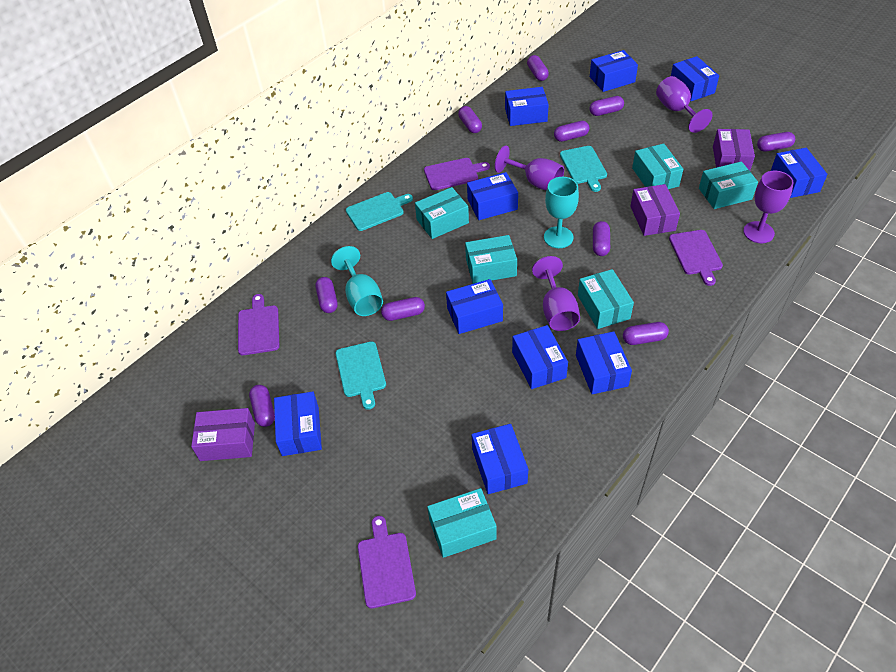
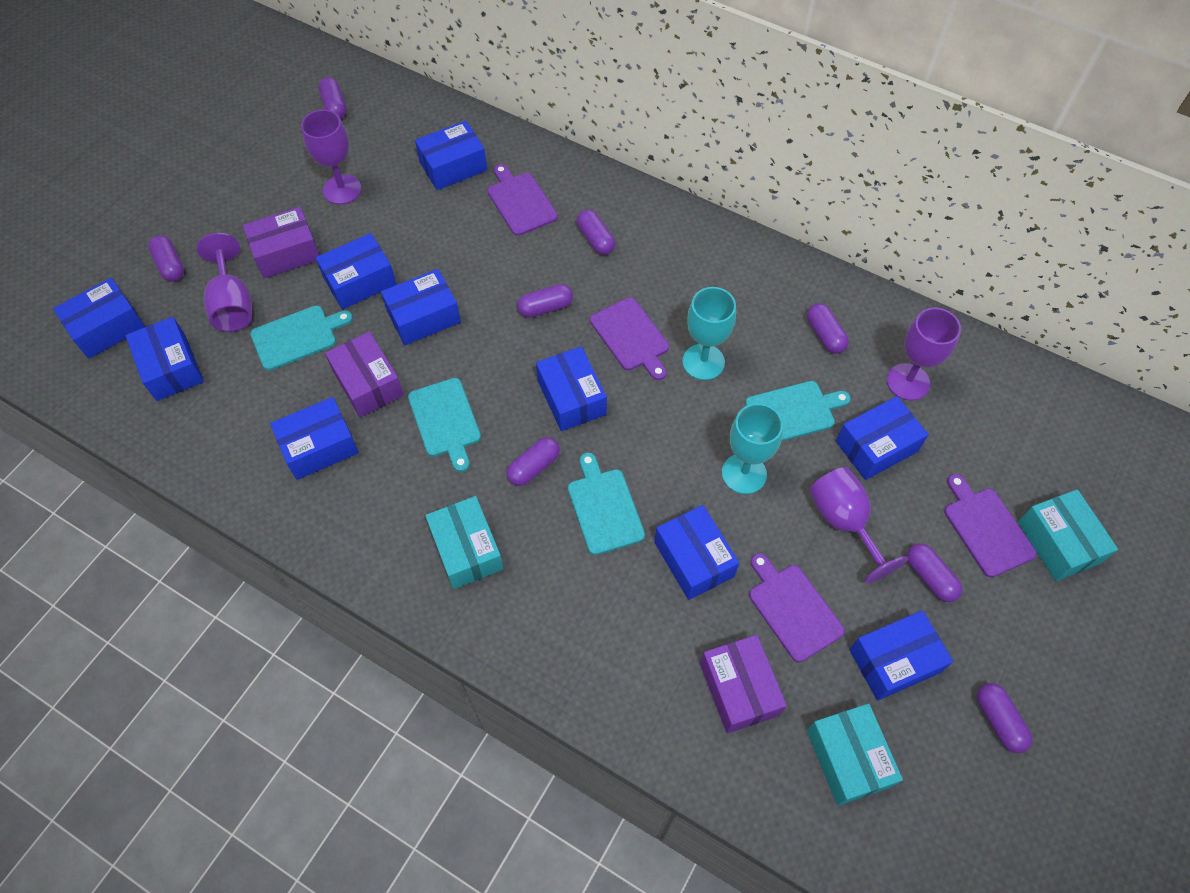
purple capsule: 10 -> 8
turquoise box: 6 -> 3
turquoise cutting board: 3 -> 4

